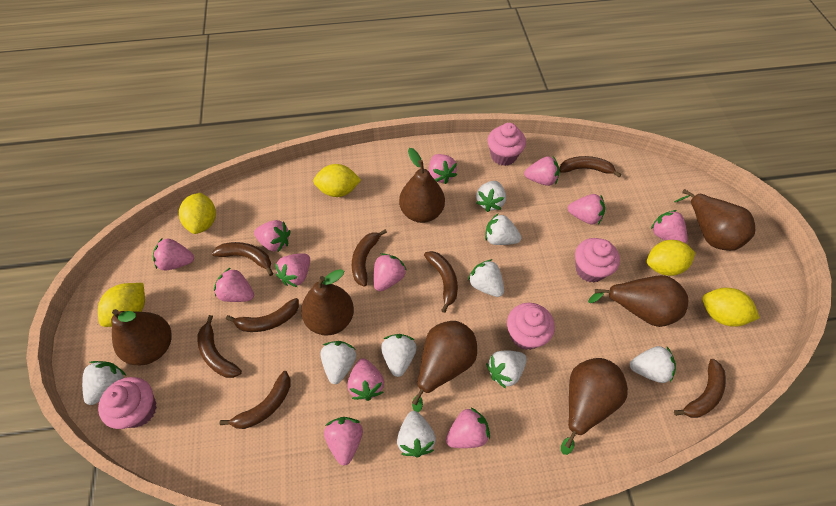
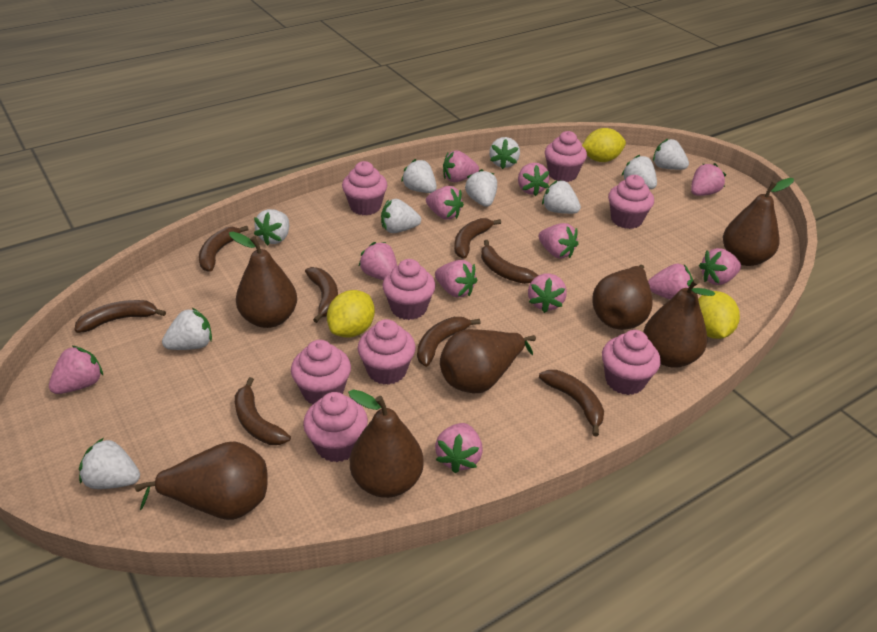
pink cupcake: 4 -> 8
white strawberry: 9 -> 10
yellow lemon: 5 -> 3

